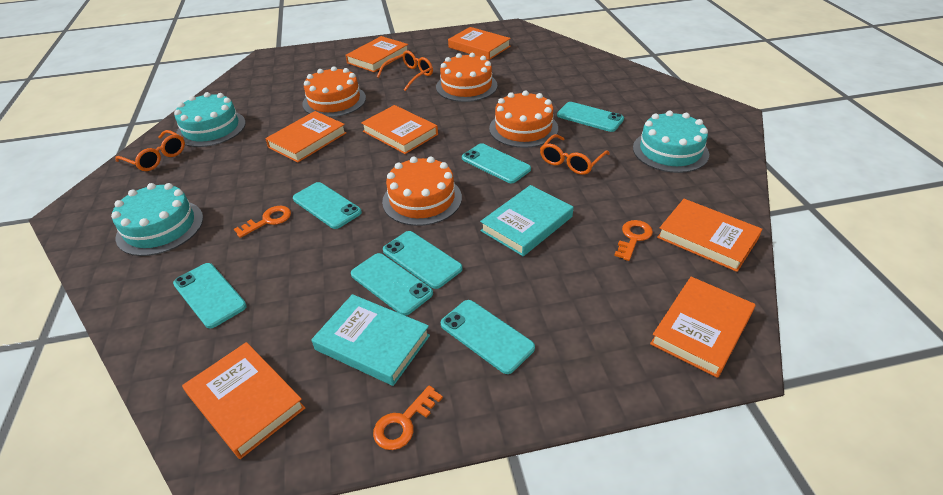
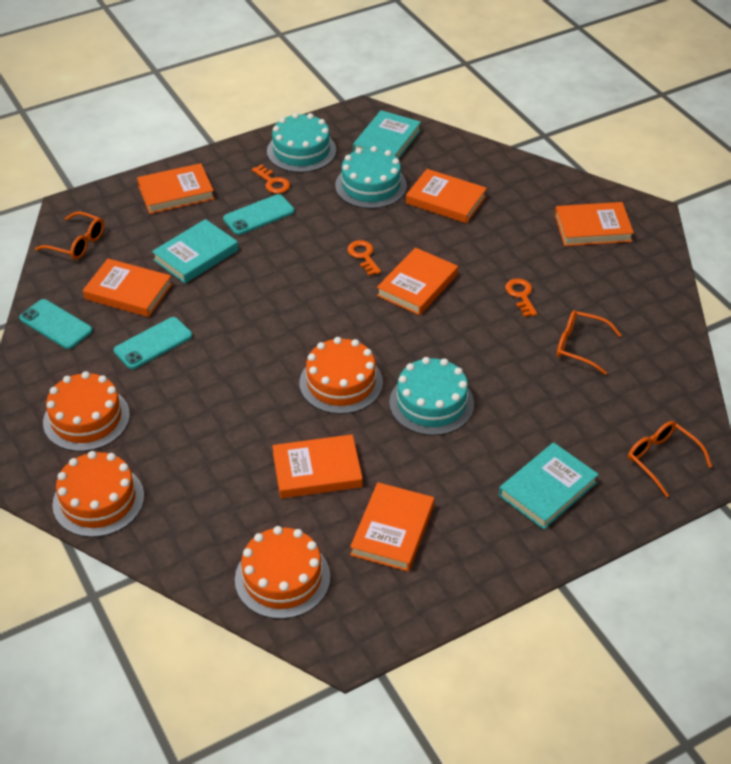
turquoise book: 2 -> 3
turquoise phone: 7 -> 3

